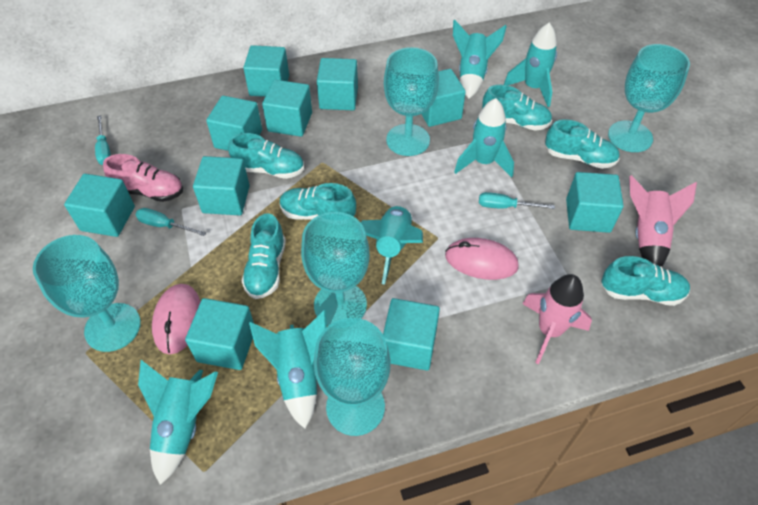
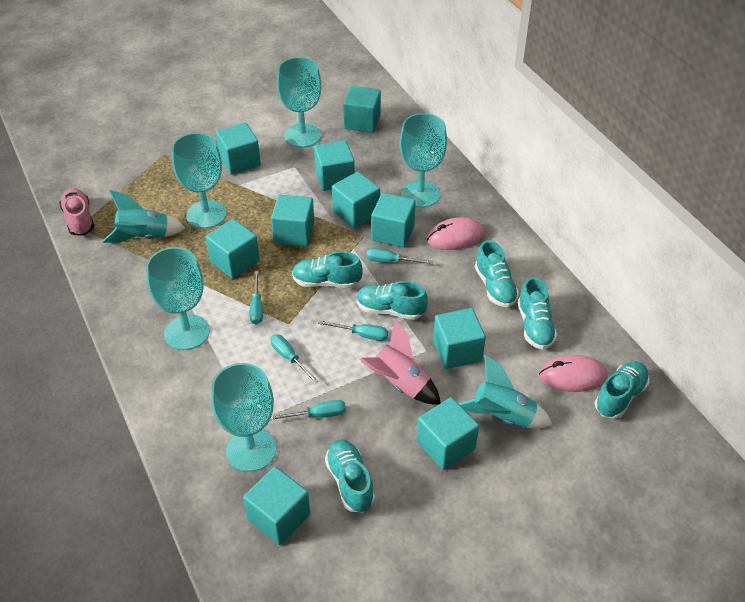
pink rocket: 2 -> 1
turquoise rocket: 6 -> 2
turquoise screwdriver: 3 -> 5

